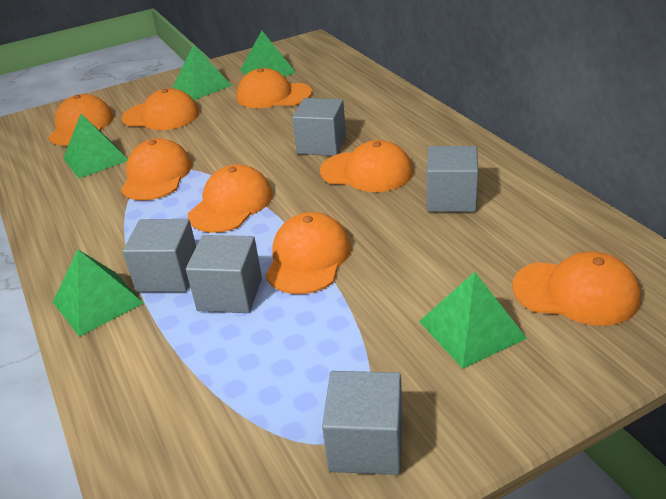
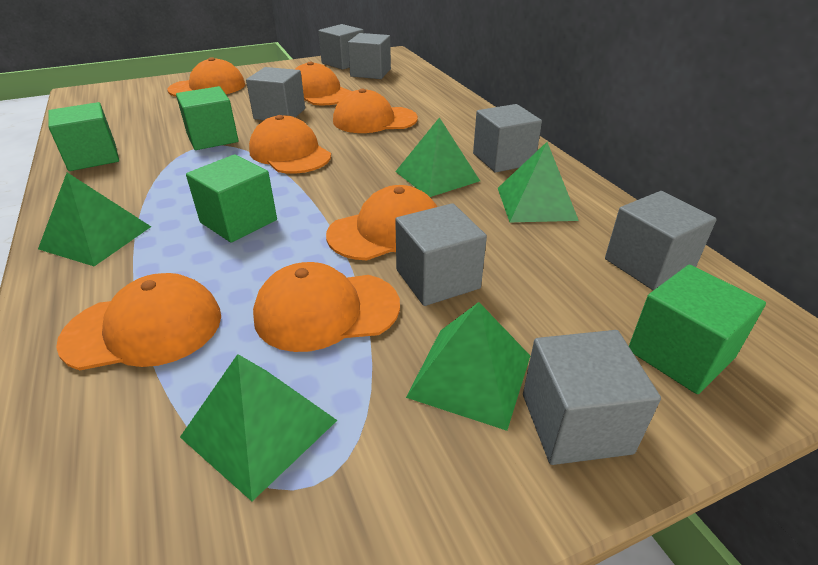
green cube: 0 -> 4
grey cube: 5 -> 7
orange cap: 8 -> 7

